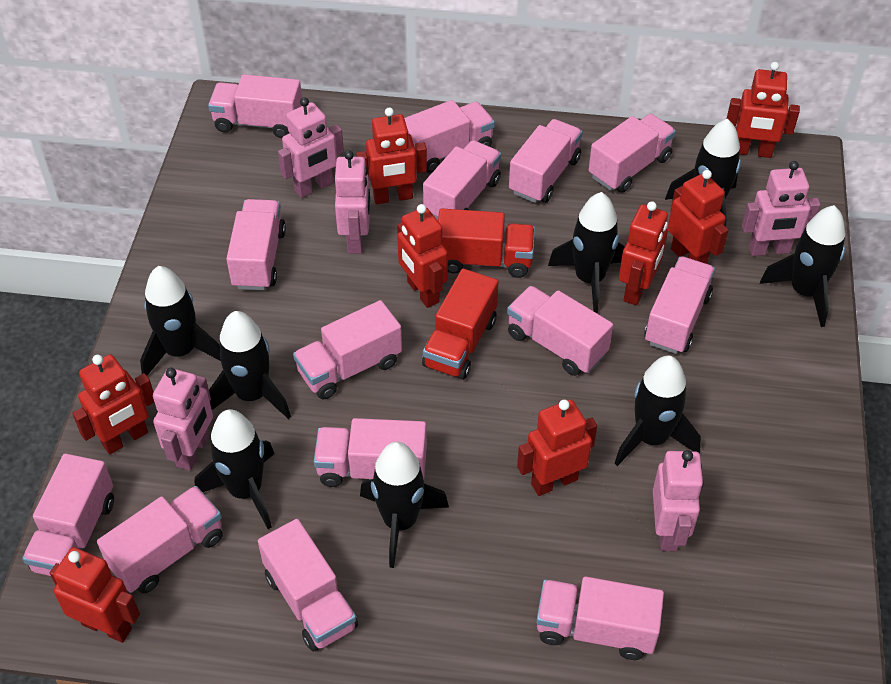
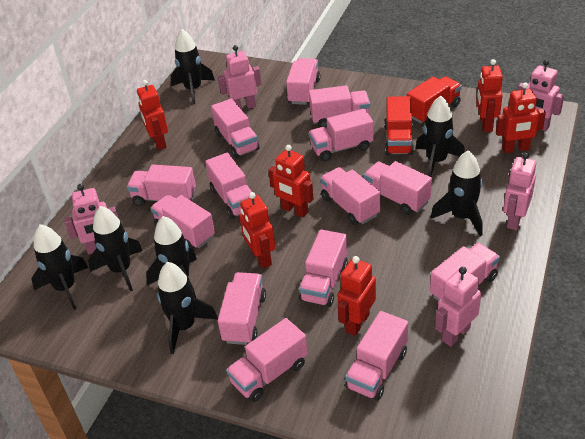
black rocket: 8 -> 7
red robot: 8 -> 6

